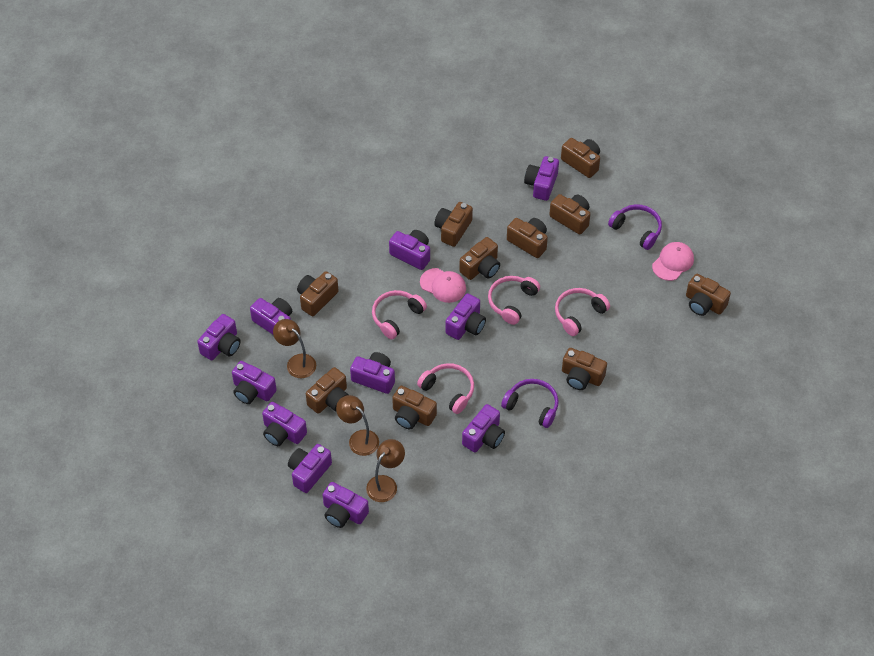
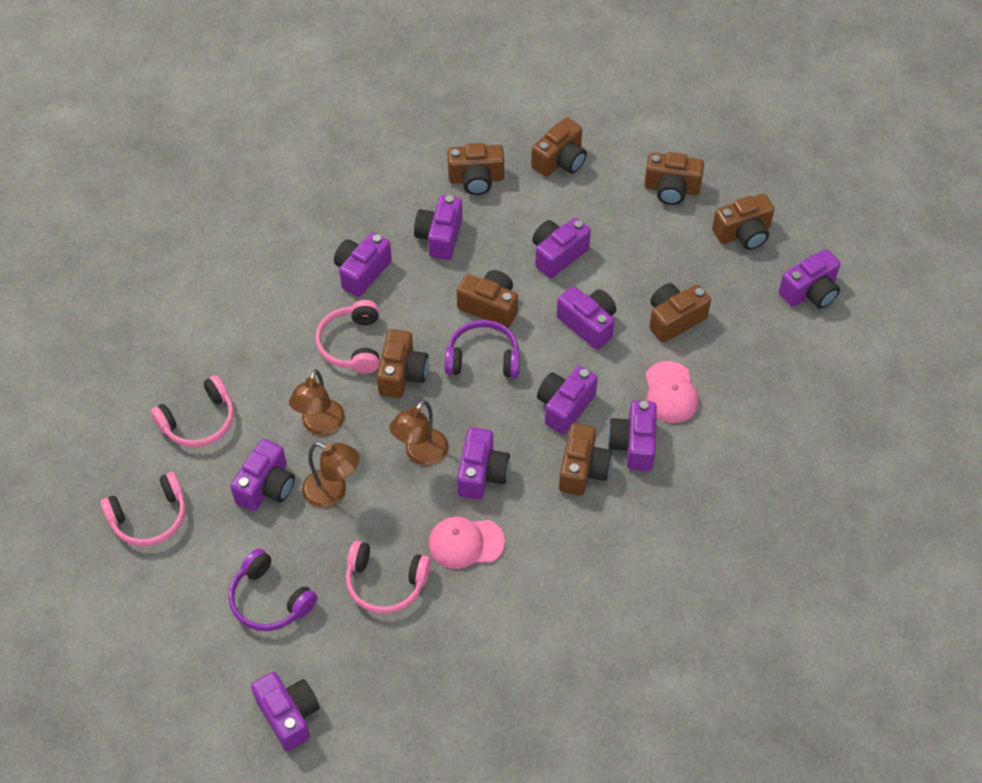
brown camera: 10 -> 8
purple camera: 11 -> 10

